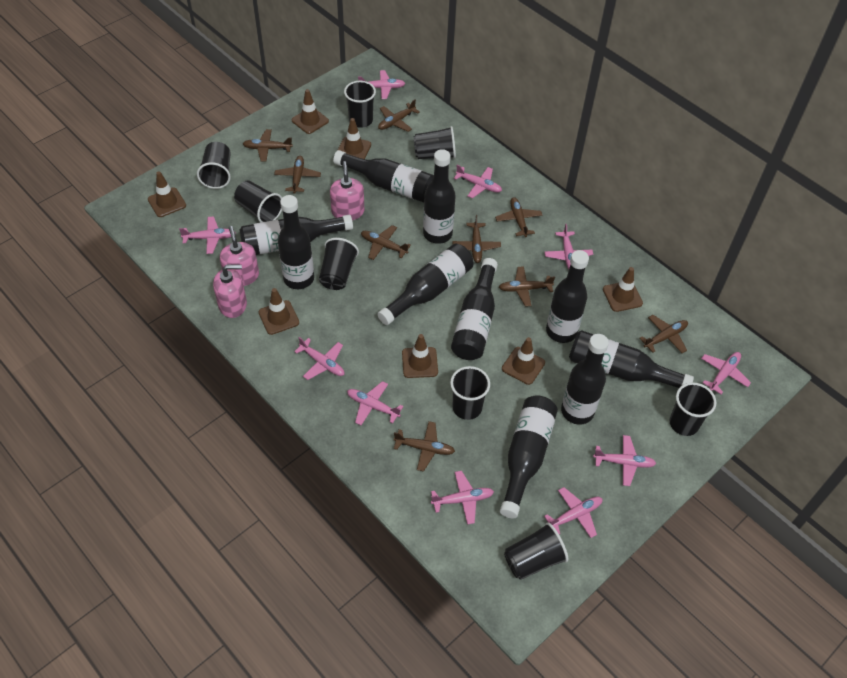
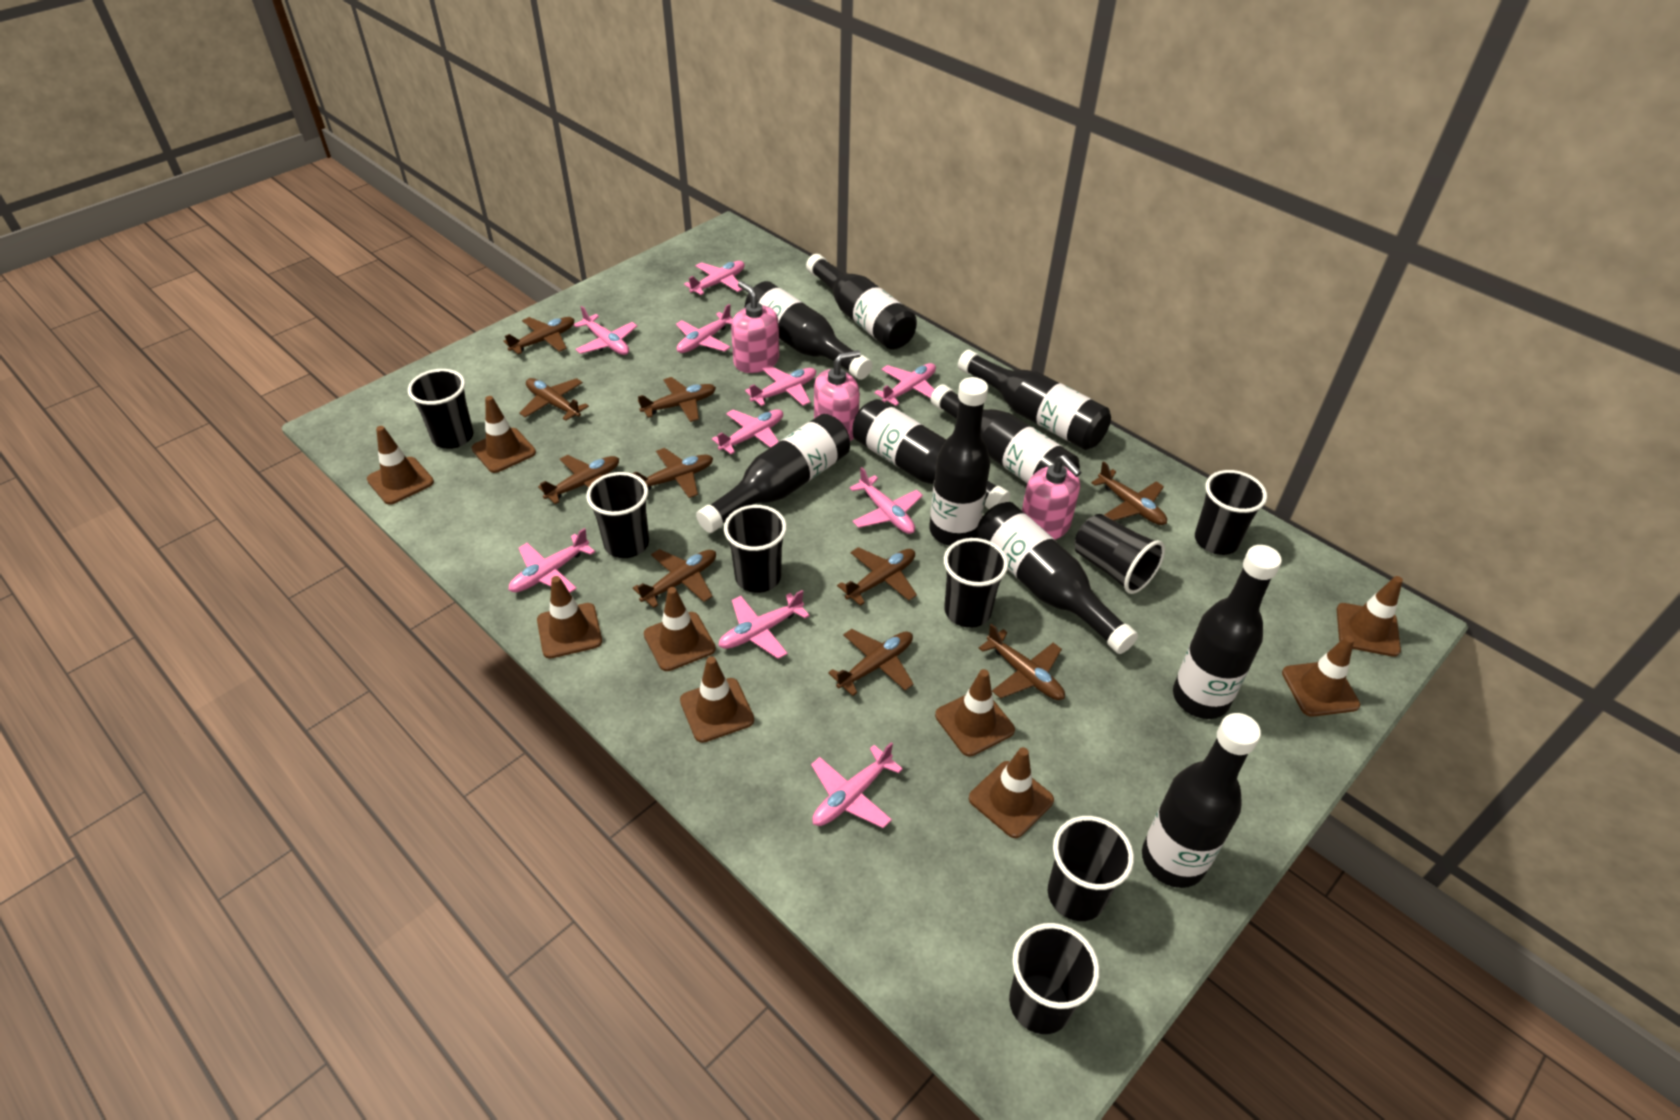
brown plane: 9 -> 10
brown traffic cone: 7 -> 9

